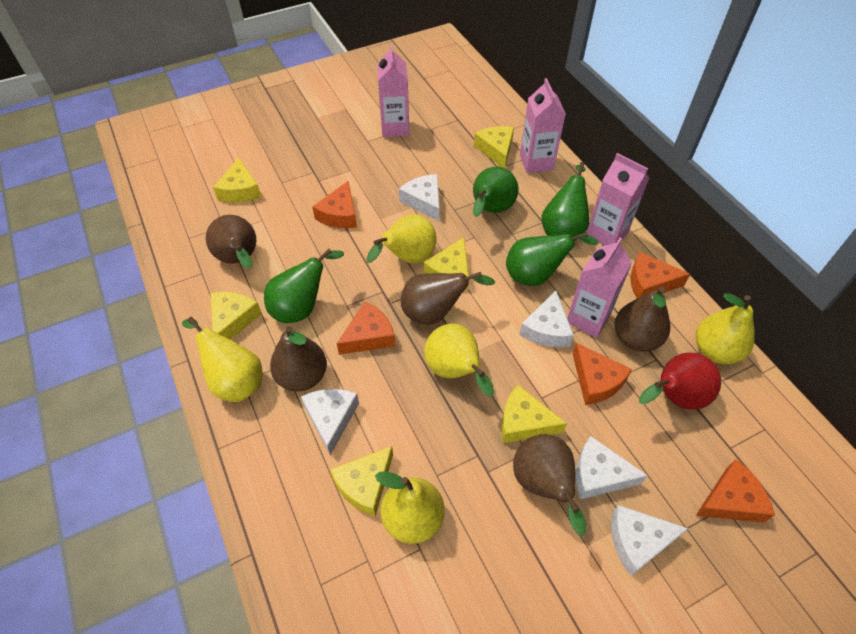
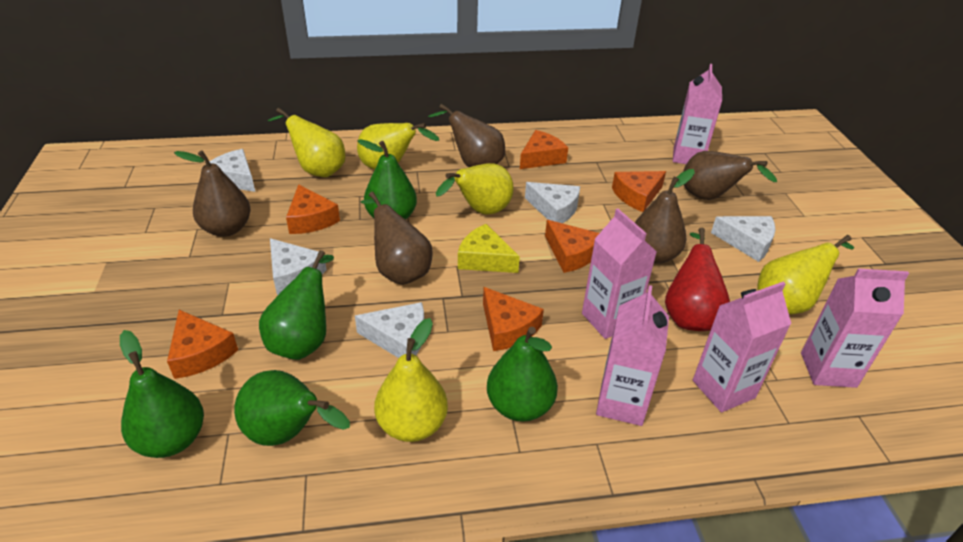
green pear: 4 -> 5
orange cheese: 5 -> 6
pink carton: 4 -> 5
yellow cheese: 6 -> 1

